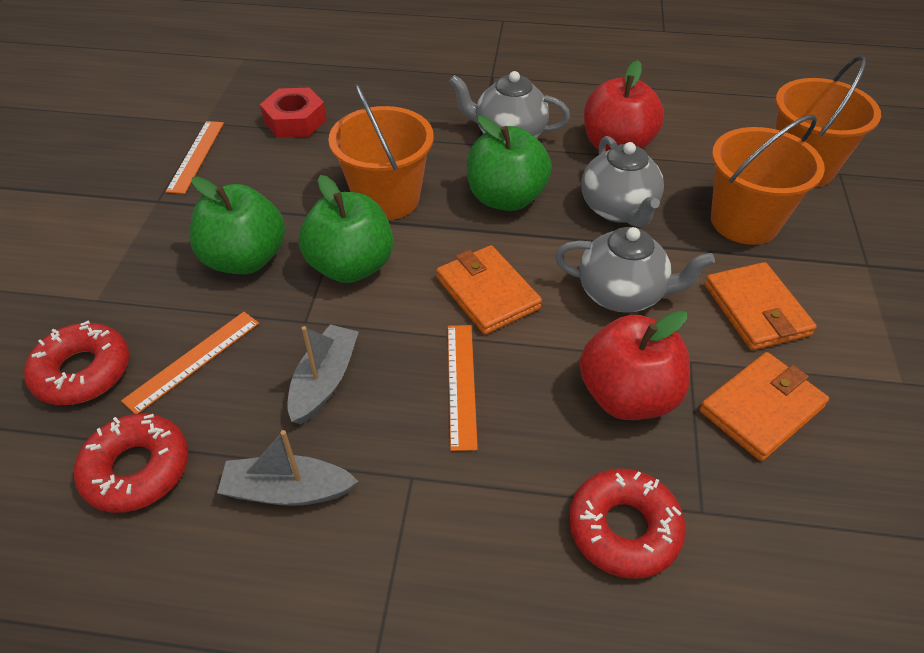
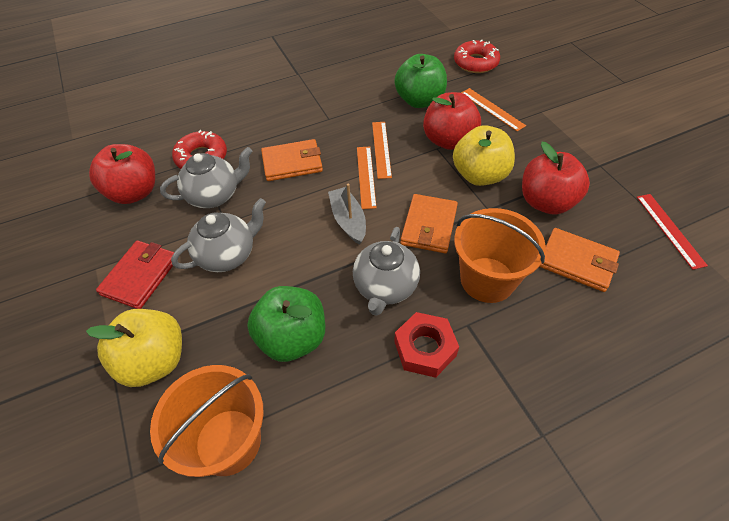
green apple: 3 -> 2
grey boat: 2 -> 1
orange bucket: 3 -> 2
red apple: 2 -> 3
red donut: 3 -> 2
red ruler: 0 -> 1
red wallet: 0 -> 1
yellow apple: 0 -> 2

